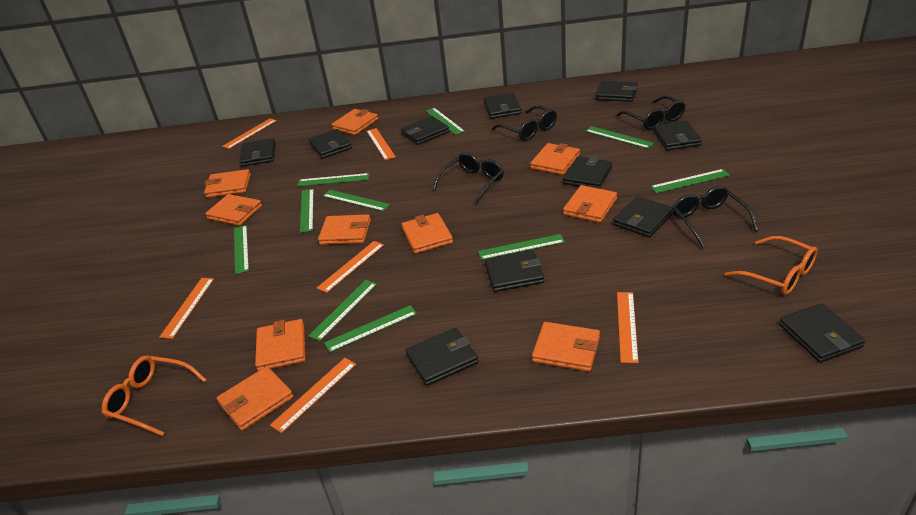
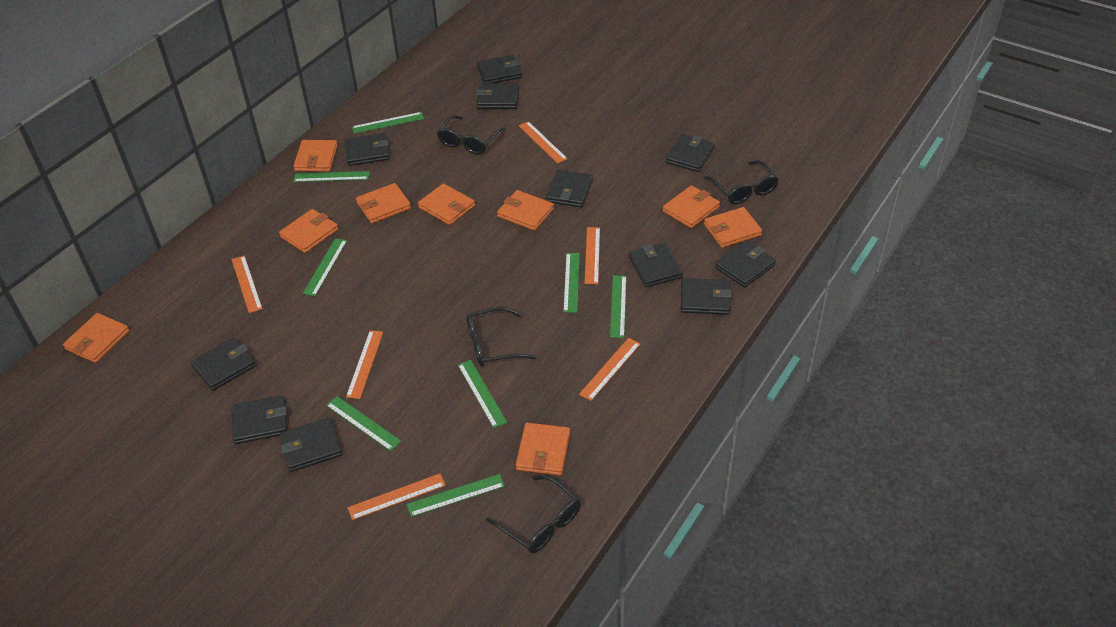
green ruler: 10 -> 8
orange glasses: 2 -> 0
orange wallet: 10 -> 9

